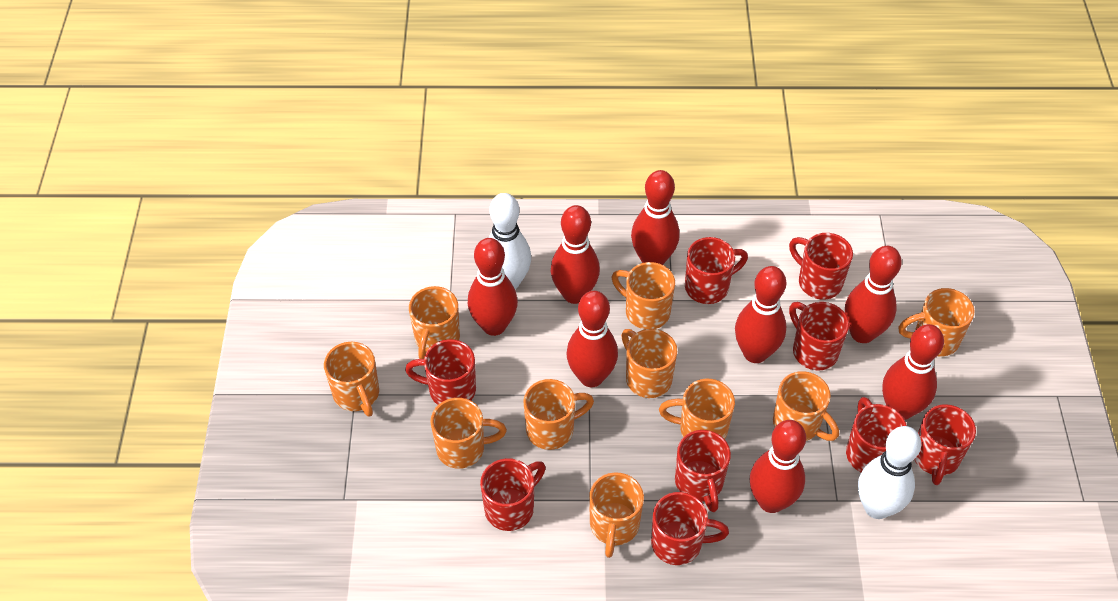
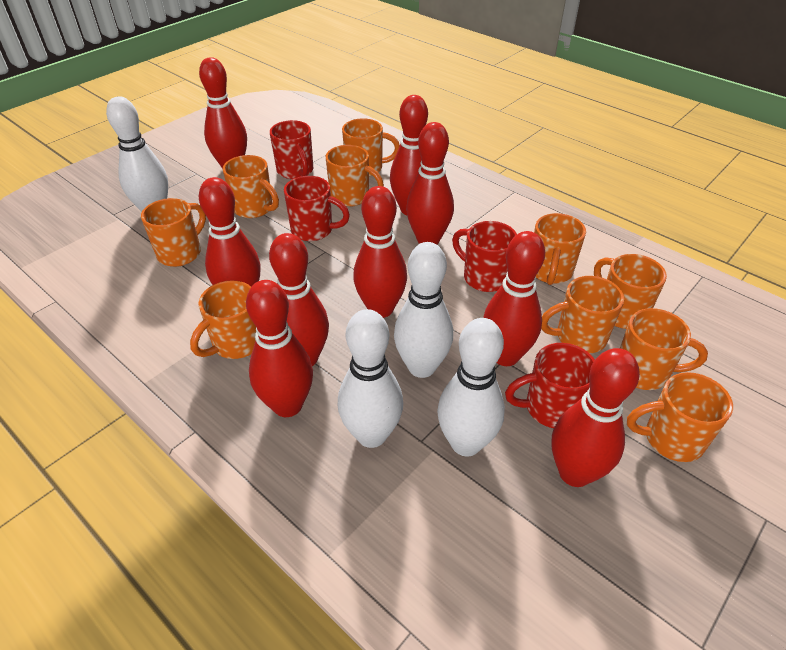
red bowling pin: 8 -> 9
red mug: 9 -> 4
white bowling pin: 2 -> 4

